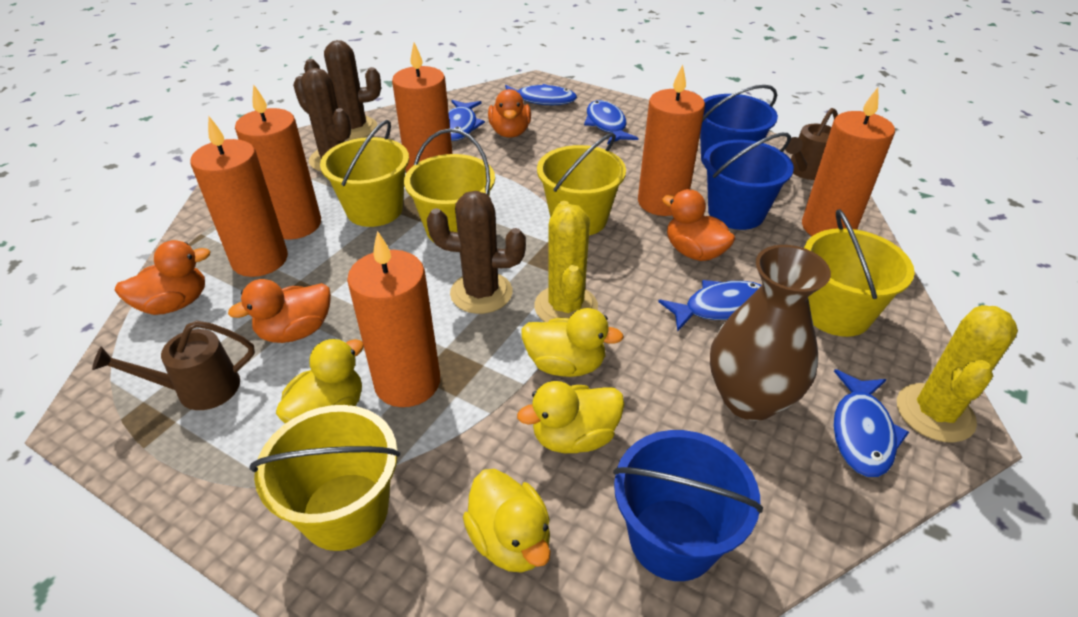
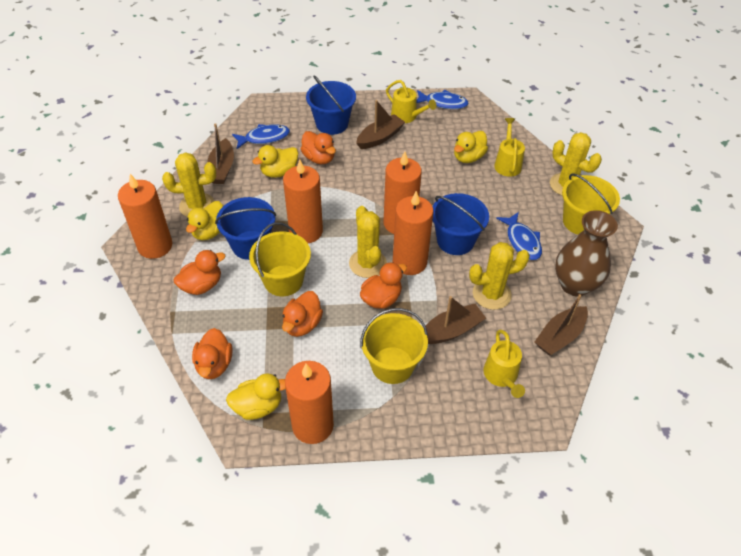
blue fish: 5 -> 3
brown boat: 0 -> 4
brown cactus: 3 -> 0
brown watering can: 2 -> 0
orange candle: 6 -> 5
orange duck: 4 -> 5
yellow bucket: 5 -> 3
yellow cactus: 2 -> 4
yellow watering can: 0 -> 3

